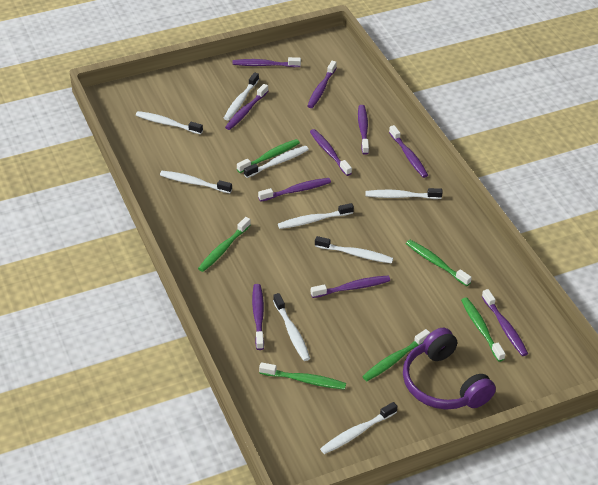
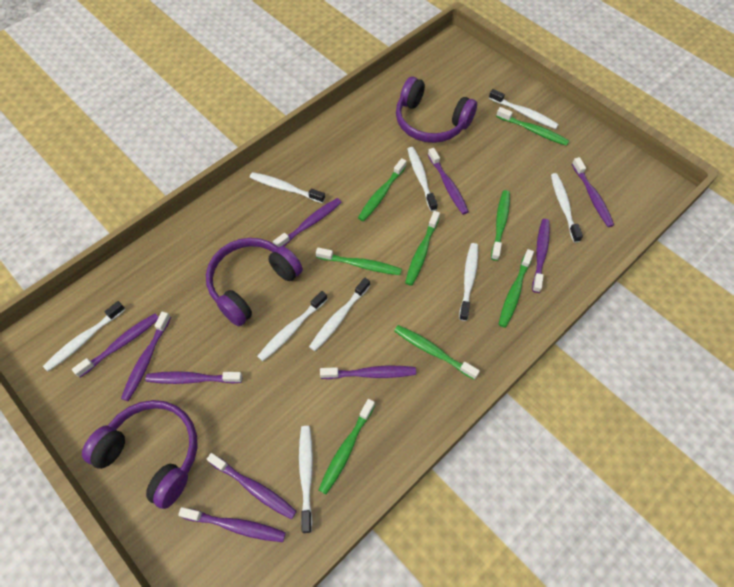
green toothbrush: 6 -> 8
purple headphones: 1 -> 3

